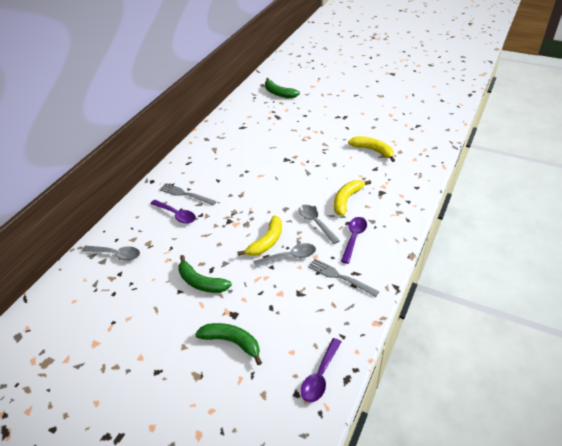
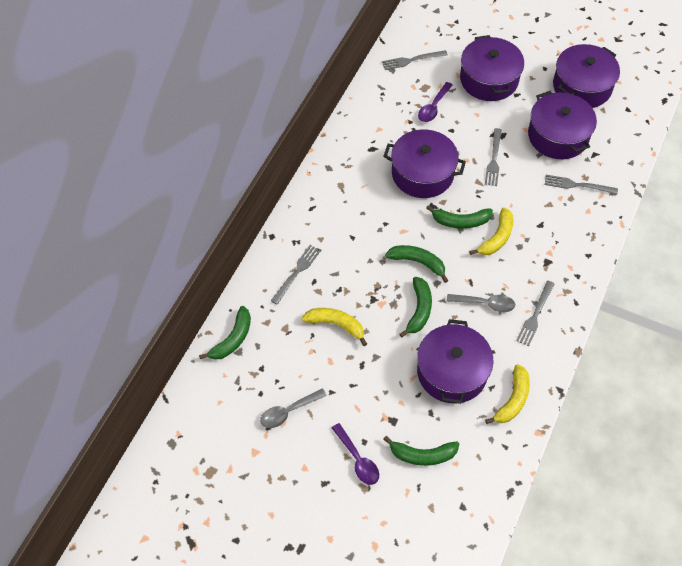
green banana: 3 -> 5
grey fork: 2 -> 5
grey spoon: 3 -> 2
purple pot: 0 -> 5
purple spoon: 3 -> 2

